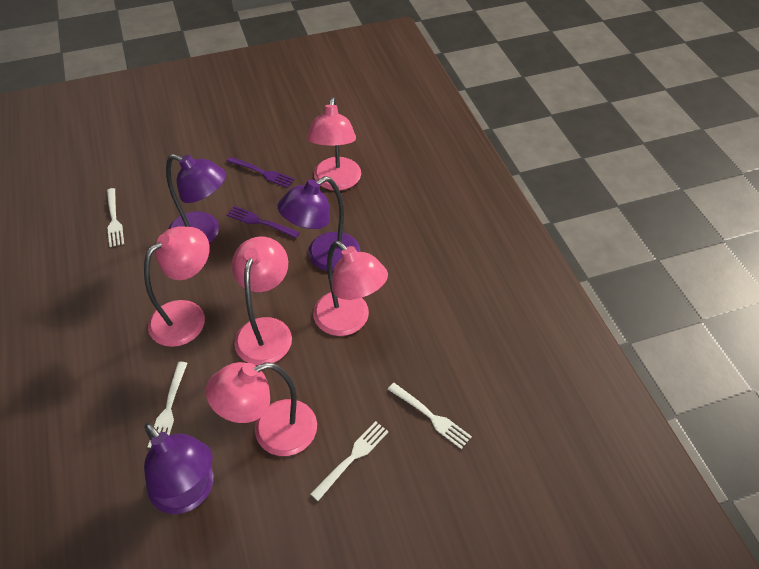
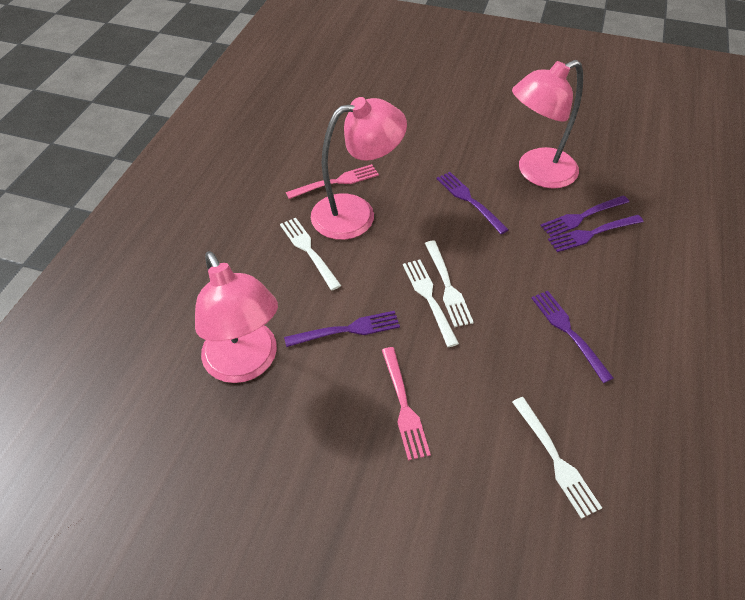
pink fork: 0 -> 2
pink lamp: 5 -> 3
purple fork: 2 -> 5
purple lamp: 3 -> 0

